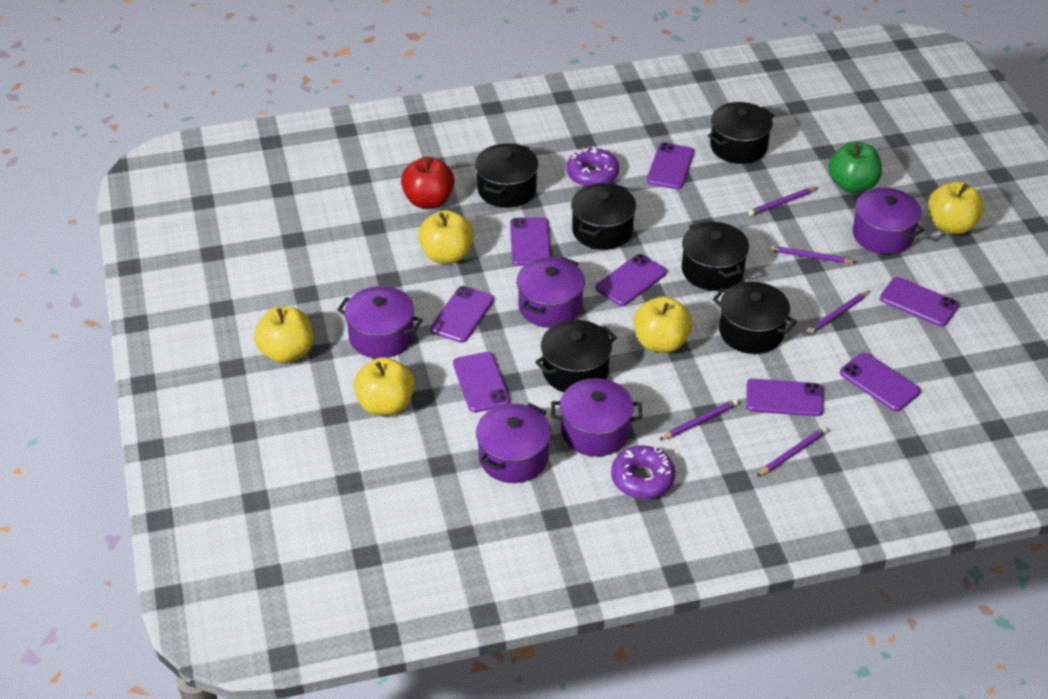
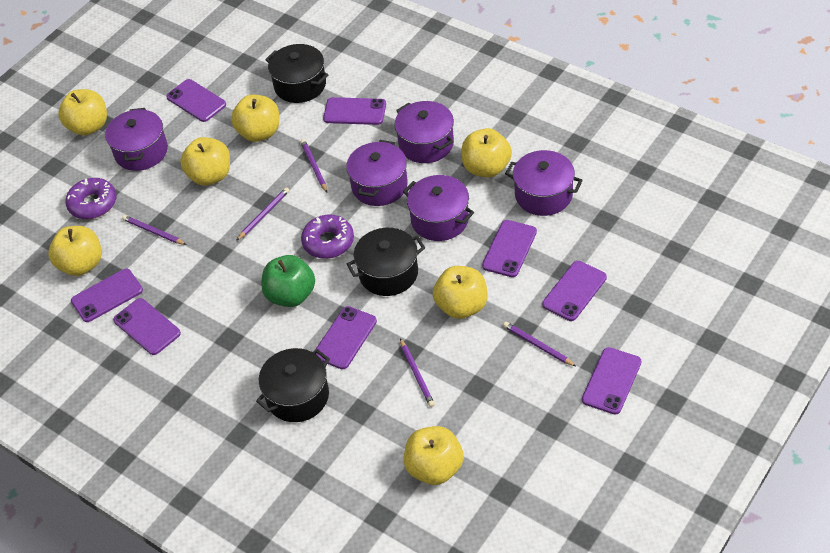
black pot: 6 -> 3
red apple: 1 -> 0
yellow apple: 5 -> 7

